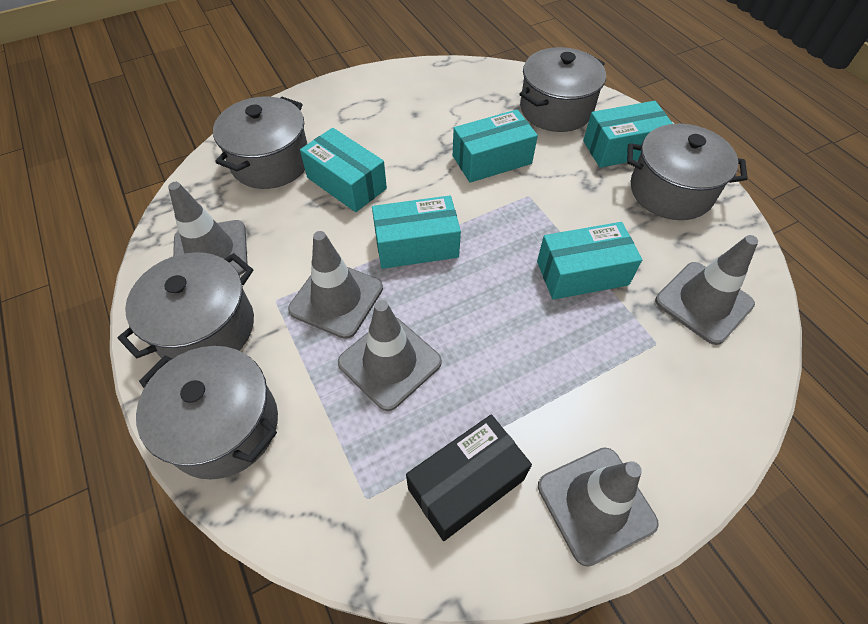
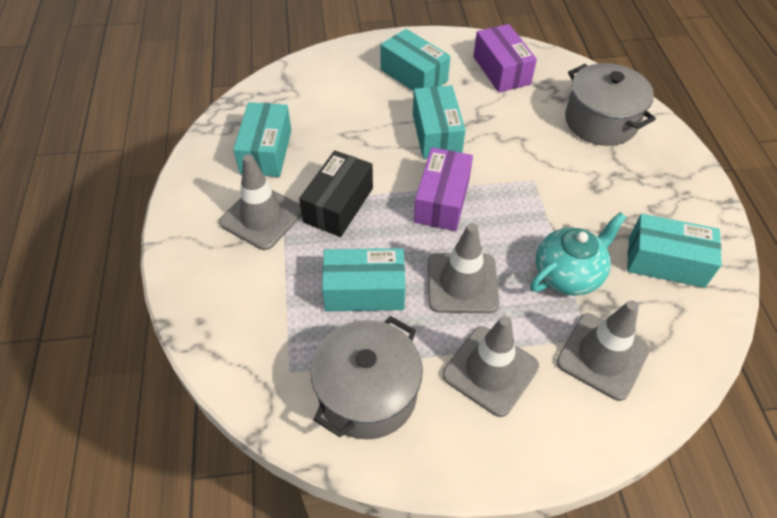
grey pot: 5 -> 2
grey traffic cone: 5 -> 4
purple box: 0 -> 2
turquoise teapot: 0 -> 1

